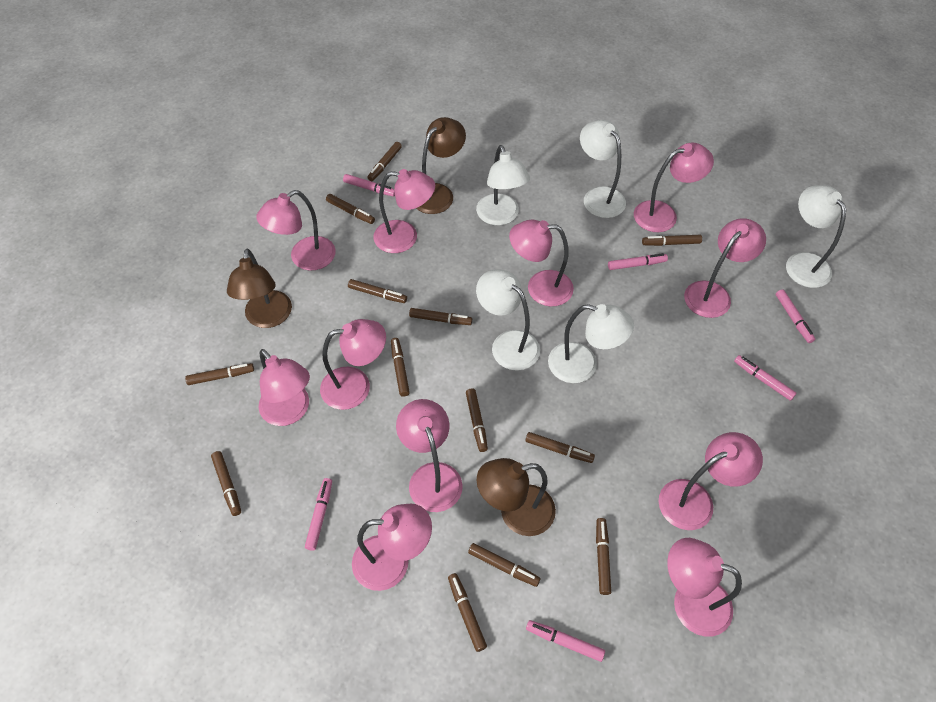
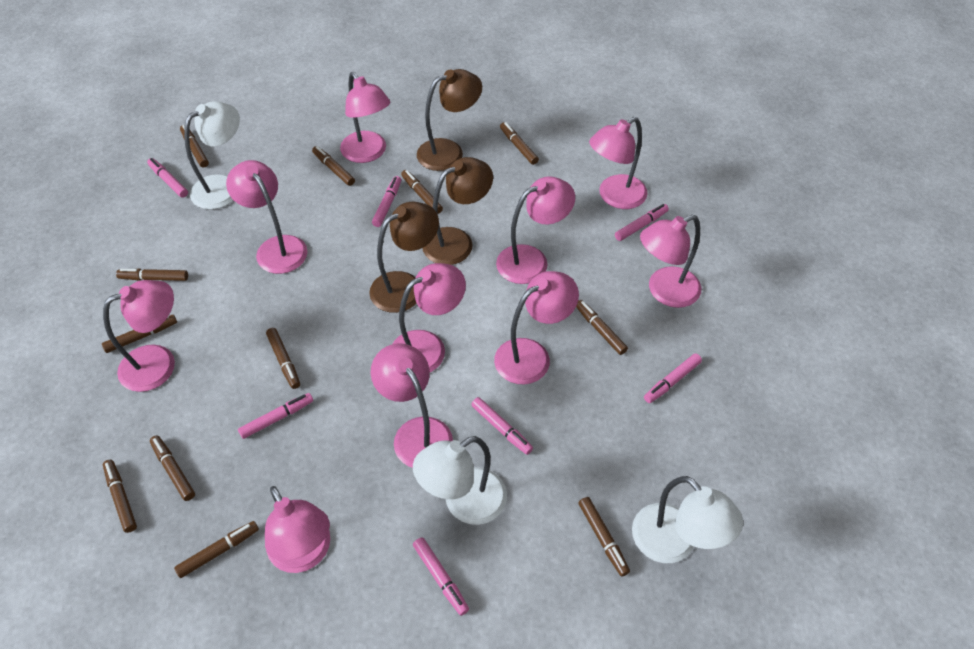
brown marker: 13 -> 12
pink lamp: 11 -> 10
pink marker: 6 -> 7
white lamp: 5 -> 3

